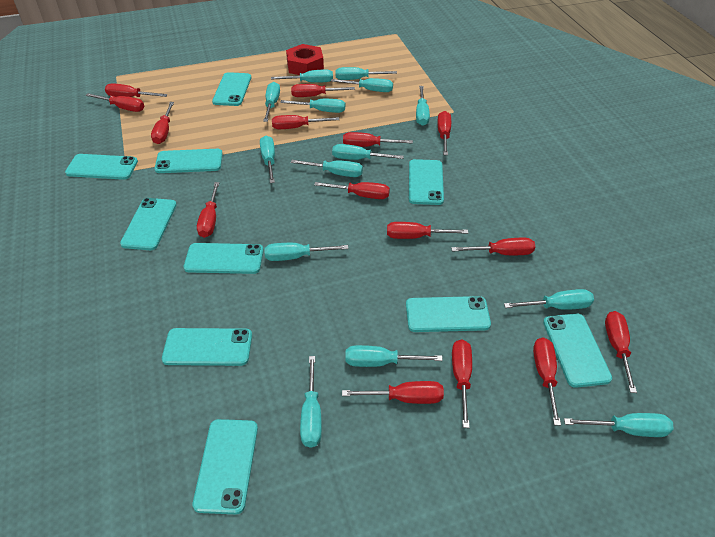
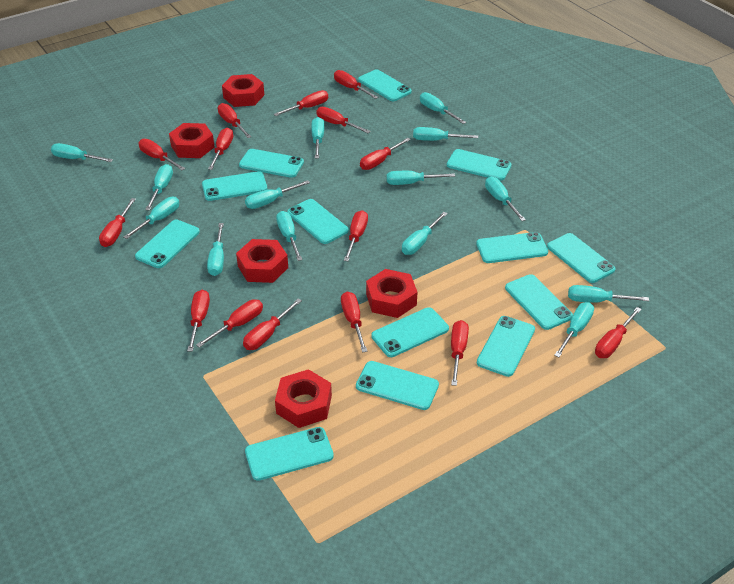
red nut: 1 -> 5
turquoise phone: 10 -> 13

